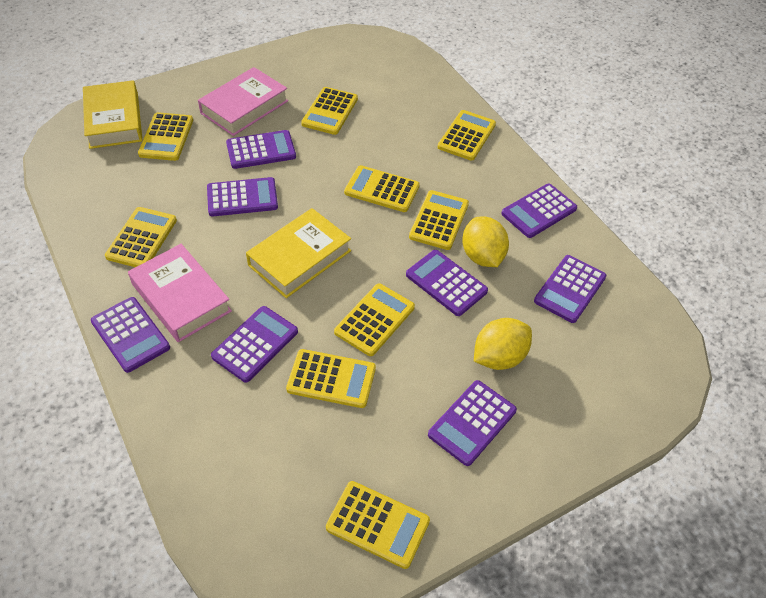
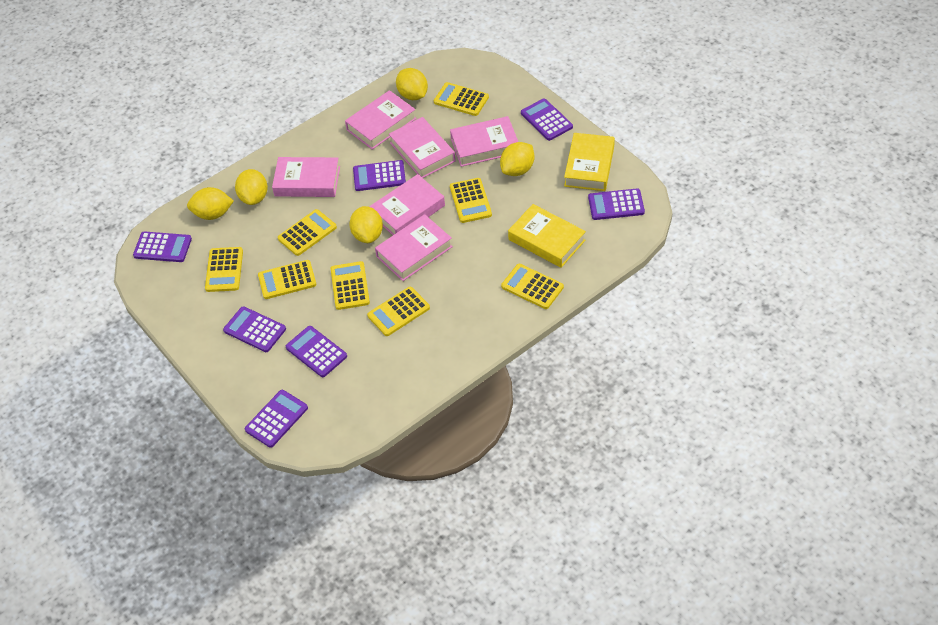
pink book: 2 -> 6
purple calculator: 8 -> 7
yellow calculator: 9 -> 8
yellow lemon: 2 -> 5

